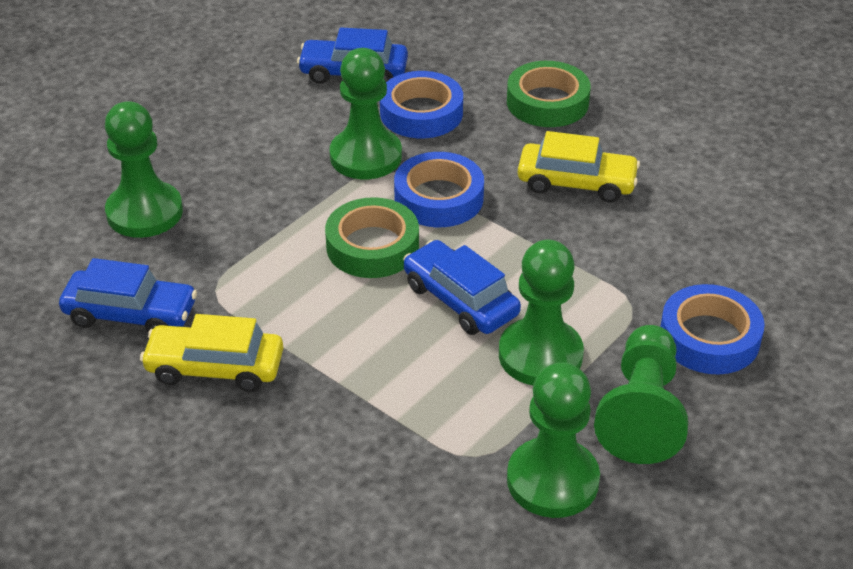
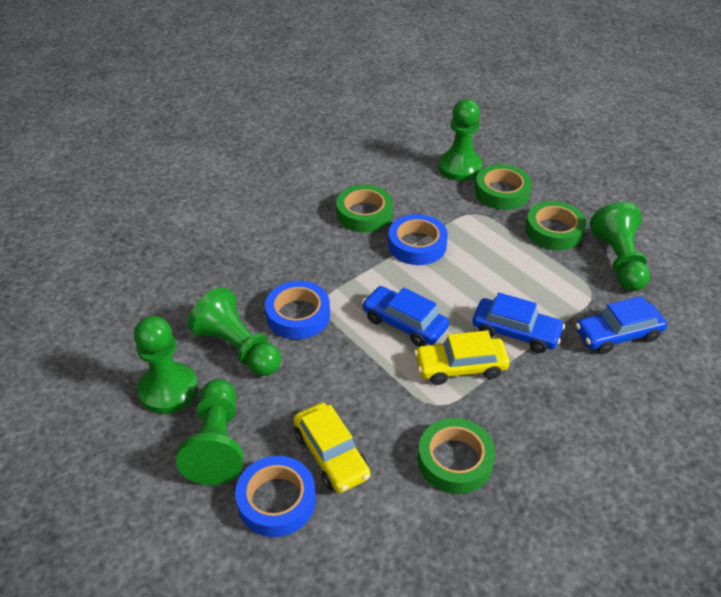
green tape: 2 -> 4

